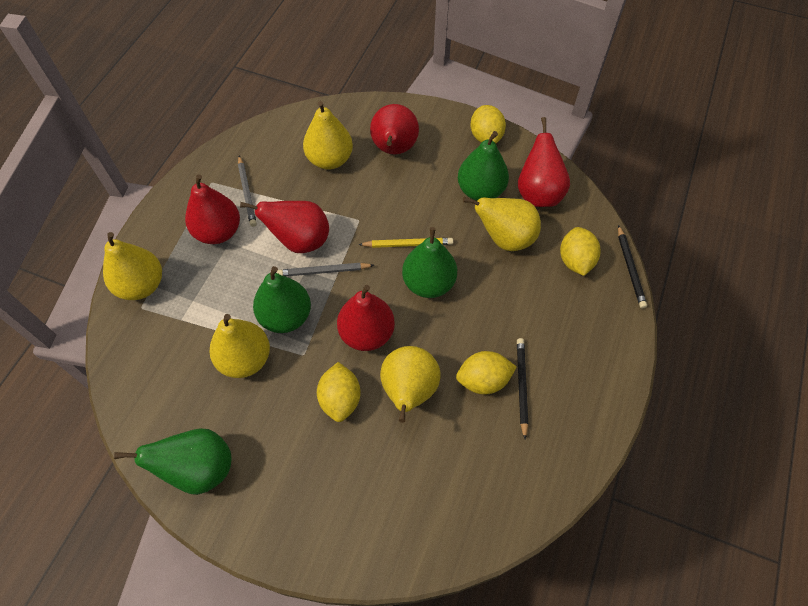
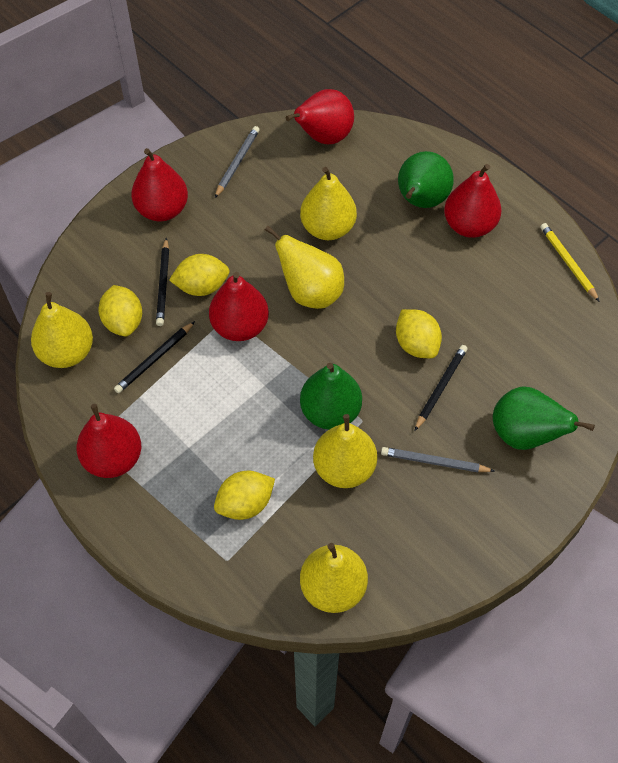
black pencil: 2 -> 3
green pear: 4 -> 3

